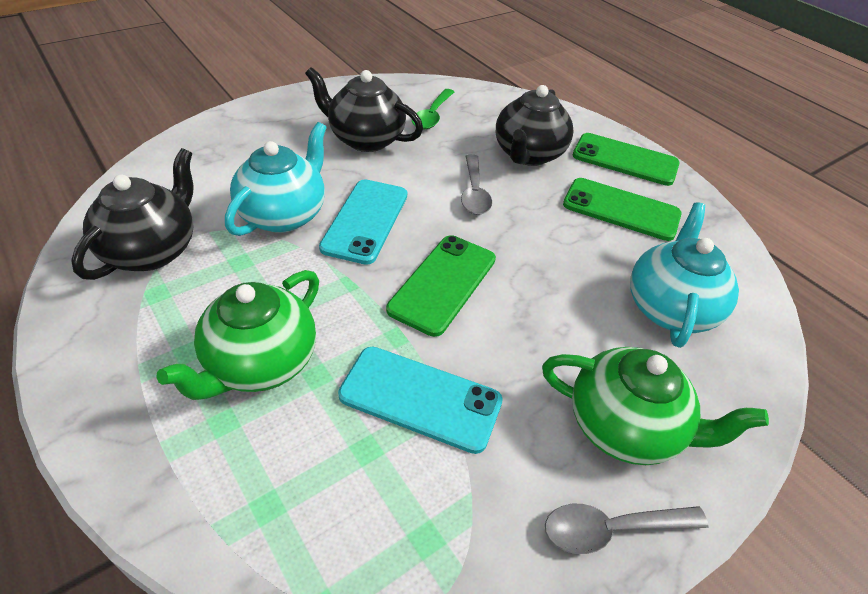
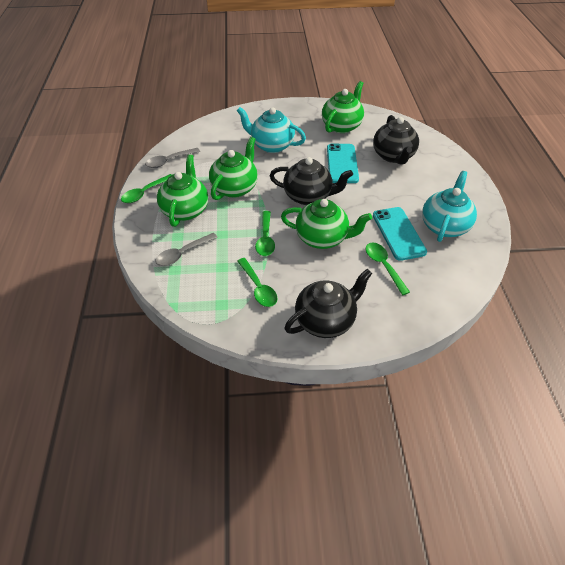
green phone: 3 -> 0
green spoon: 1 -> 4
green teapot: 2 -> 4

